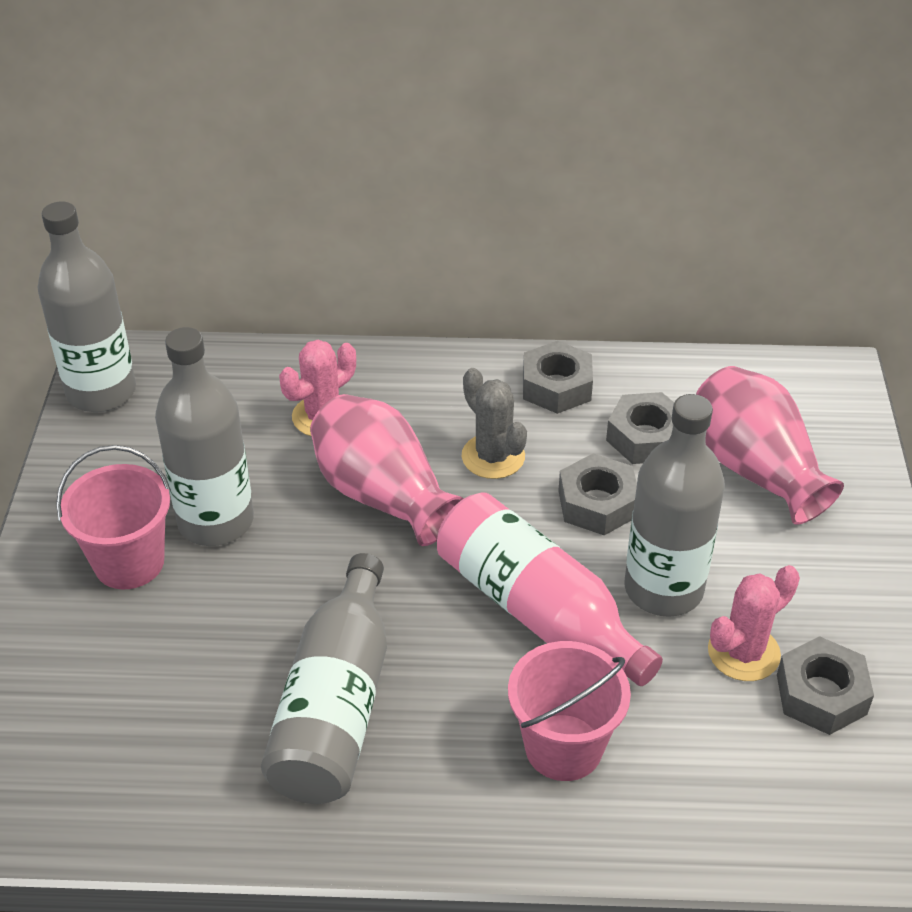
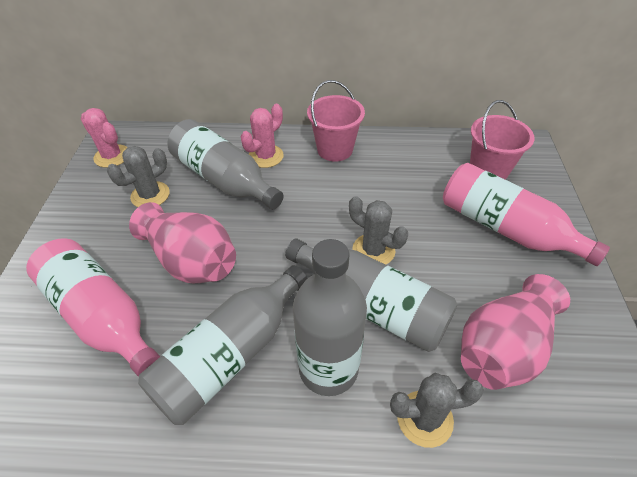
grey cactus: 1 -> 3
grey nut: 4 -> 0
pink bottle: 1 -> 2

